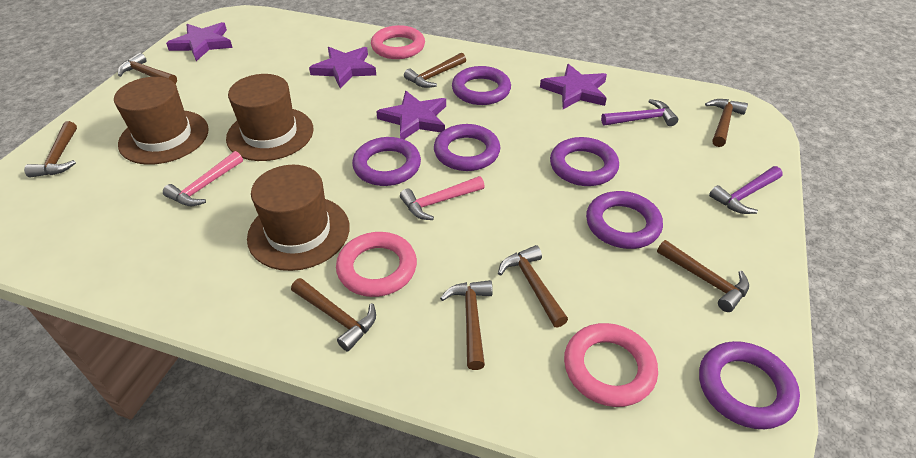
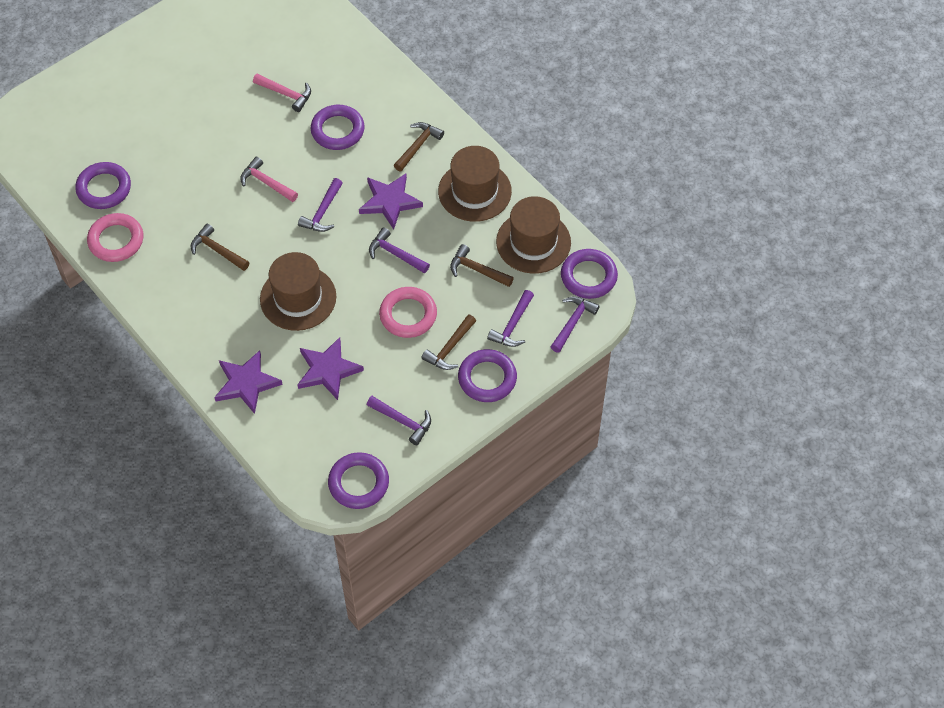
brown hammer: 8 -> 4
pink ring: 3 -> 2
purple hammer: 2 -> 5
purple ring: 6 -> 5
purple star: 4 -> 3

